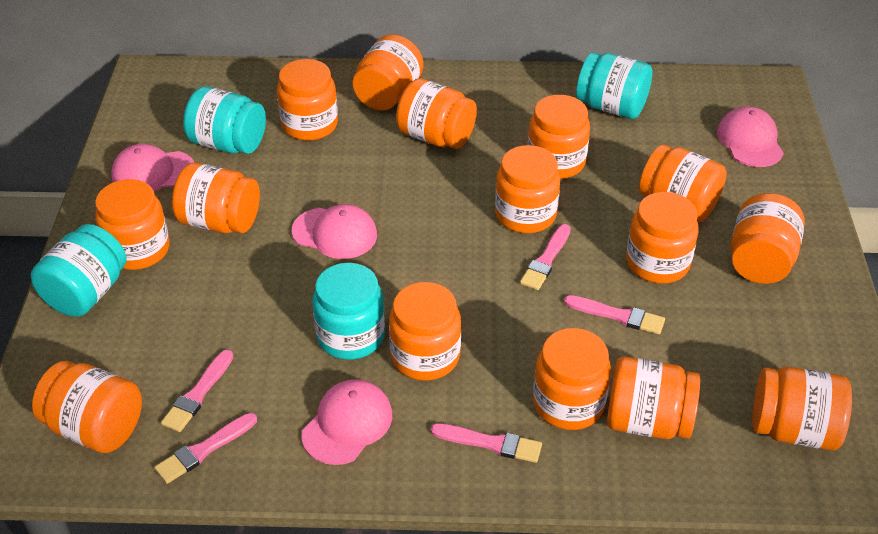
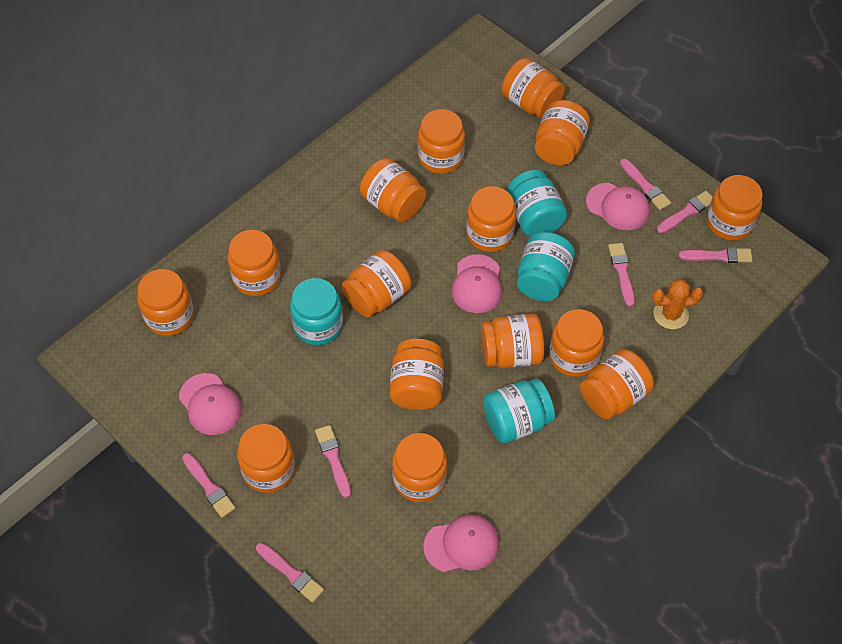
orange cactus: 0 -> 1
pink brush: 5 -> 7

